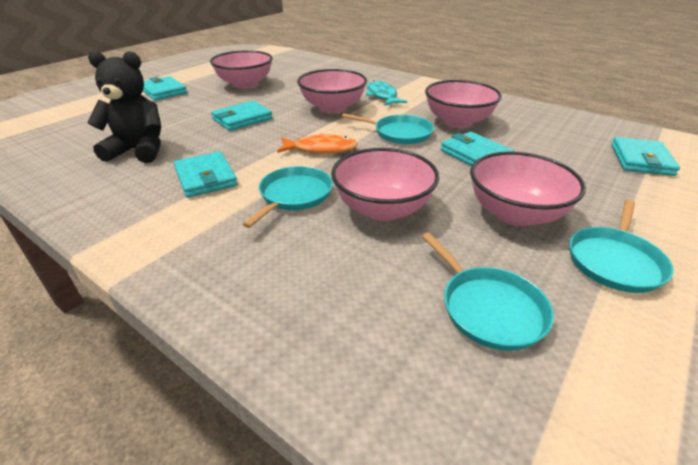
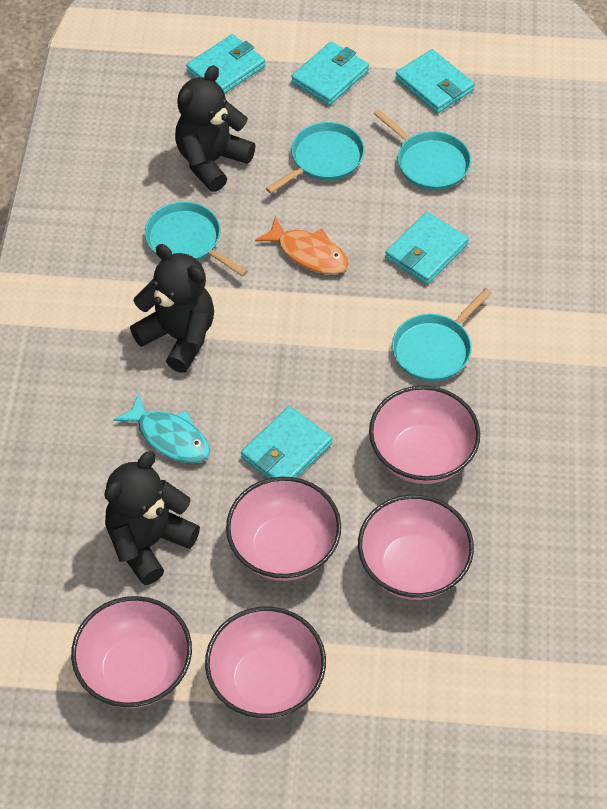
black teddy bear: 1 -> 3

